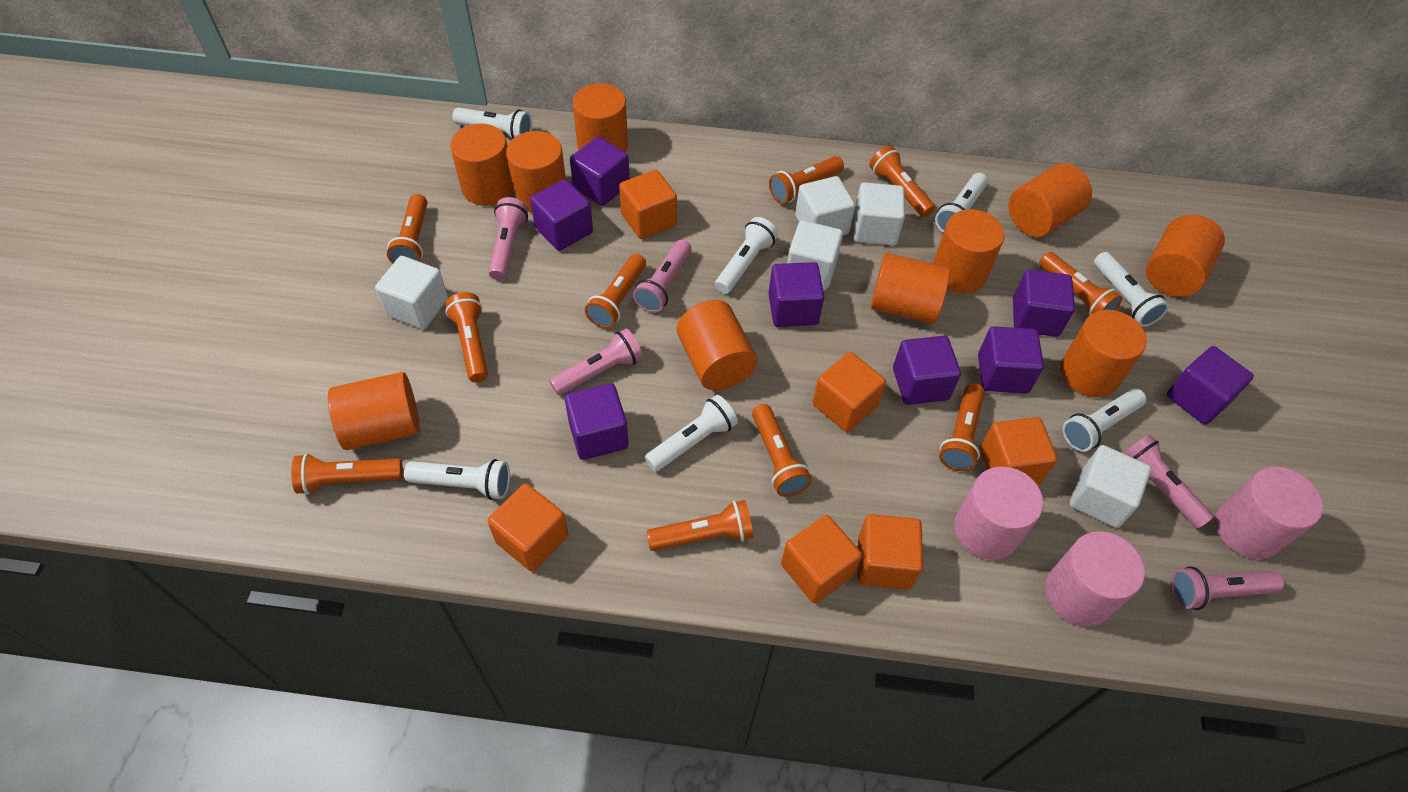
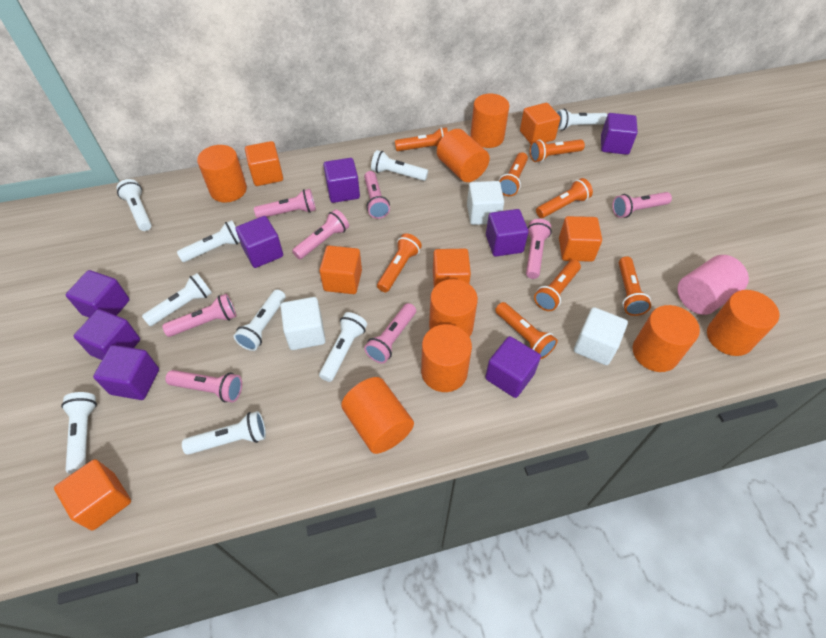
orange cylinder: 10 -> 8
orange flashlight: 10 -> 8
pink cylinder: 3 -> 1
pink flashlight: 5 -> 8
white cube: 5 -> 3
white flashlight: 7 -> 9

